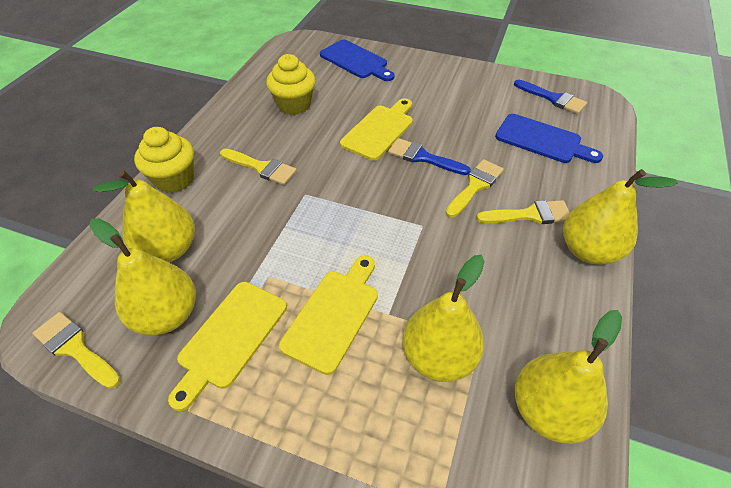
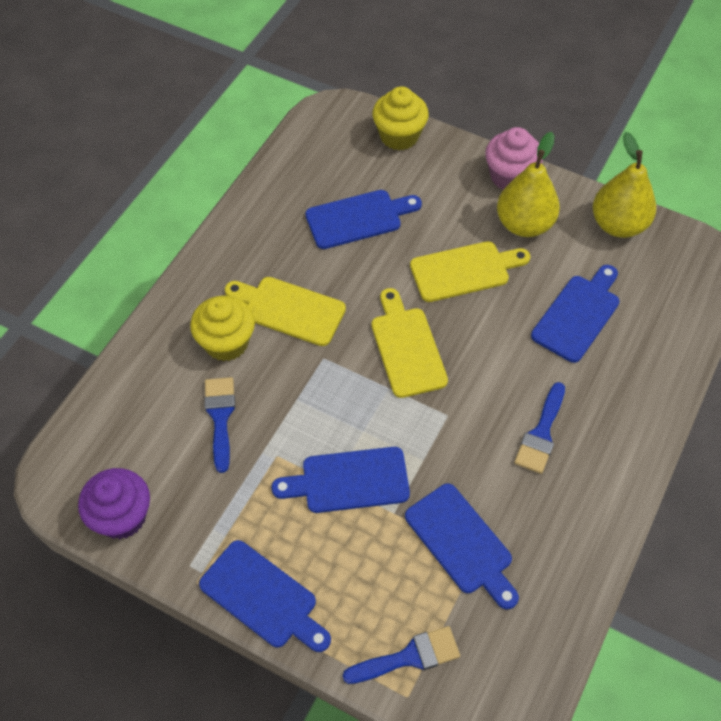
blue brush: 2 -> 3
blue cutting board: 2 -> 5
pink cupcake: 0 -> 1
purple cupcake: 0 -> 1
yellow brush: 4 -> 0
yellow pear: 5 -> 2

